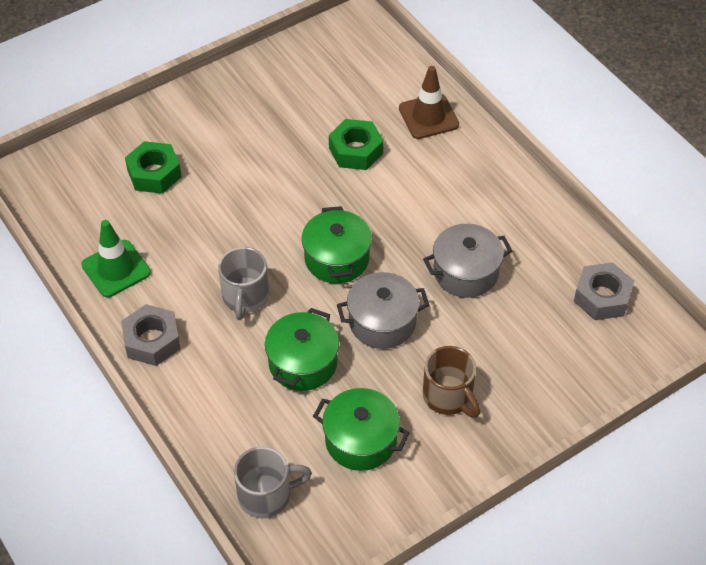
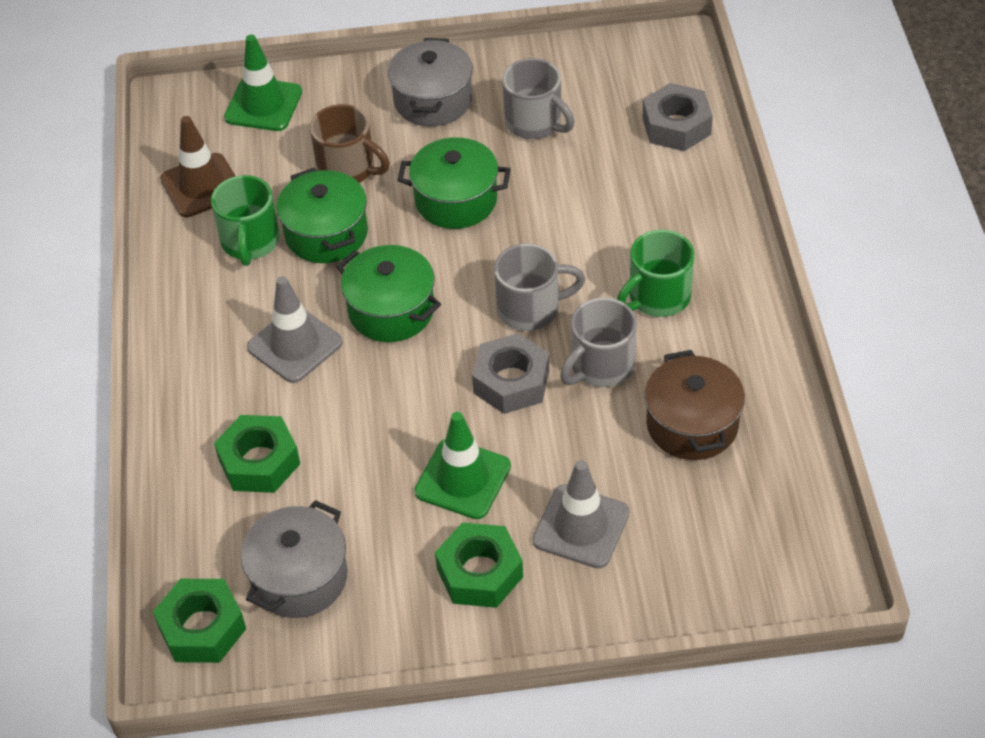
brown pot: 0 -> 1
green mug: 0 -> 2
green nut: 2 -> 3
green traffic cone: 1 -> 2
grey mug: 2 -> 3
grey traffic cone: 0 -> 2

